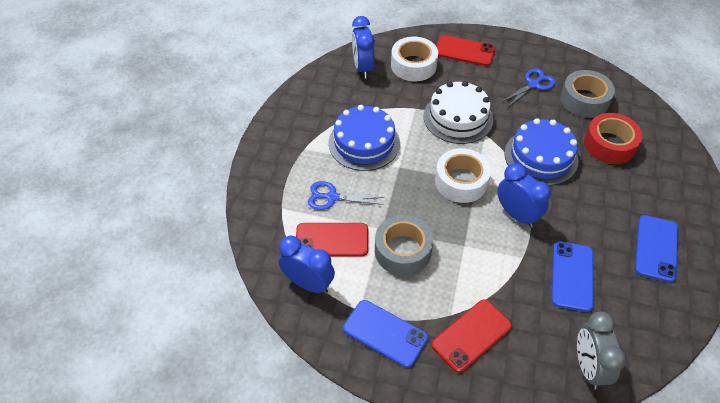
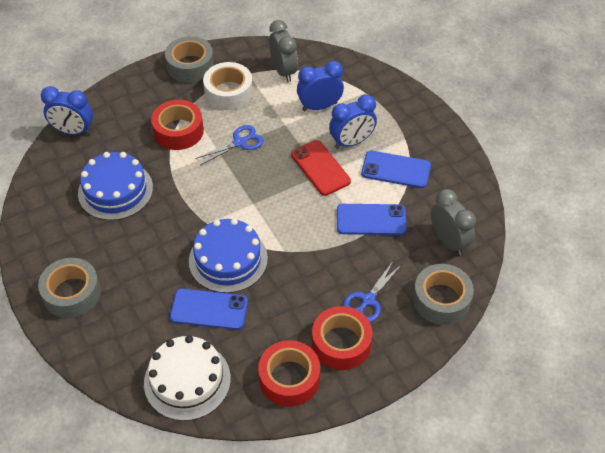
grey clock: 1 -> 2
grey tape: 2 -> 3
red phone: 3 -> 1
red tape: 1 -> 3
white tape: 2 -> 1

